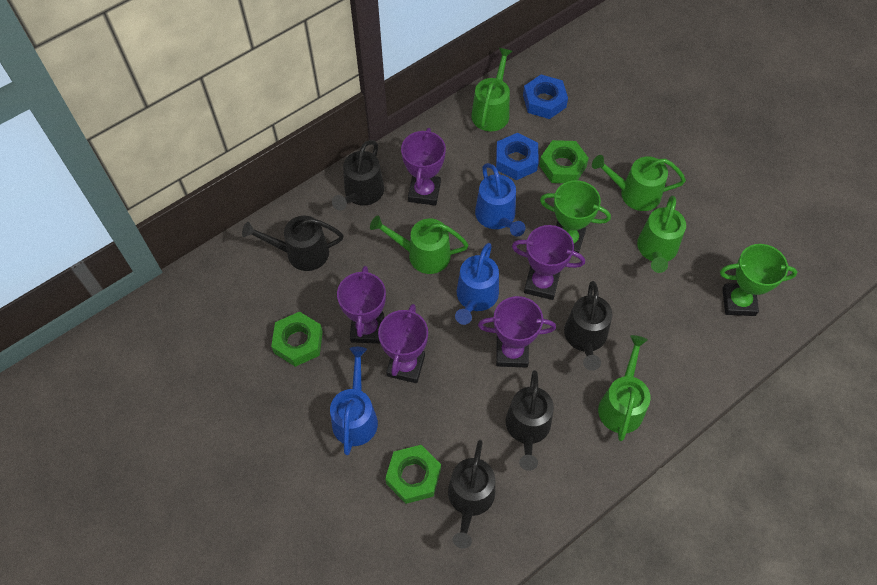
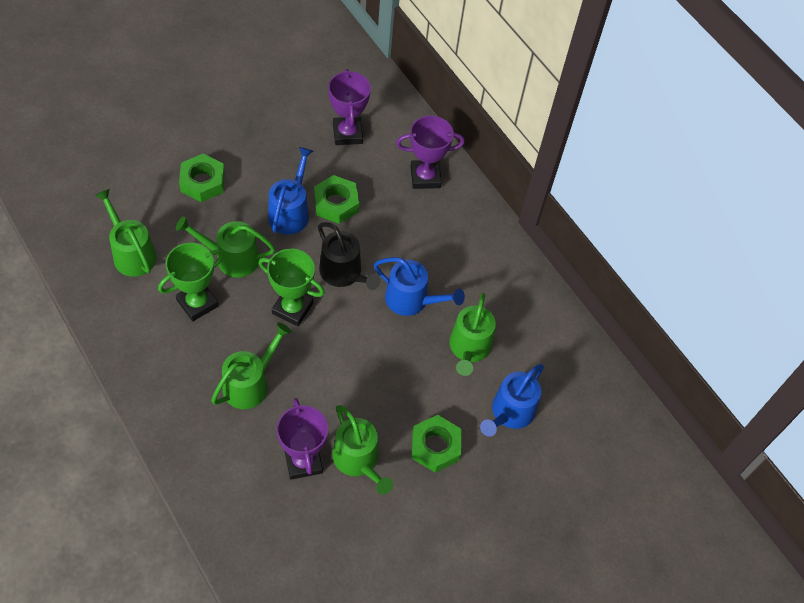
black watering can: 5 -> 1
blue nut: 2 -> 0
purple trophy: 5 -> 3

